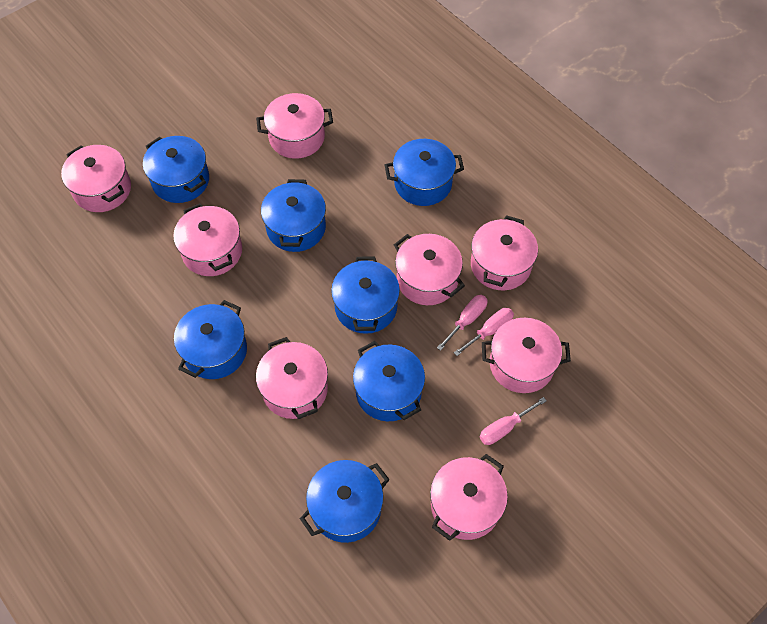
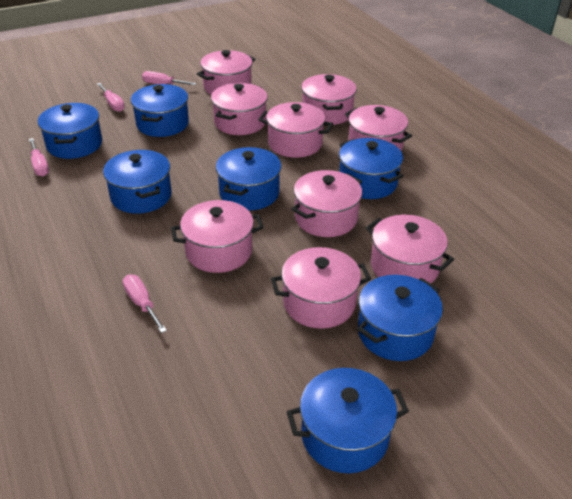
pink pot: 8 -> 9
pink screwdriver: 3 -> 4

